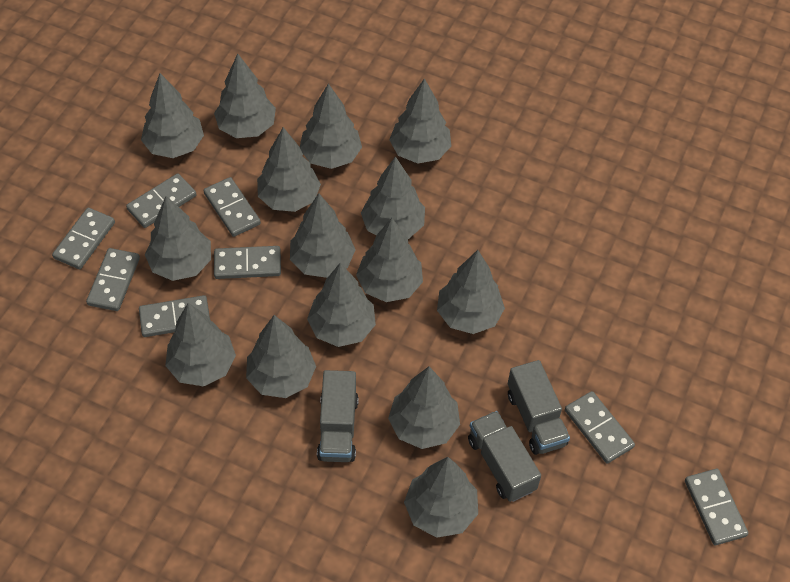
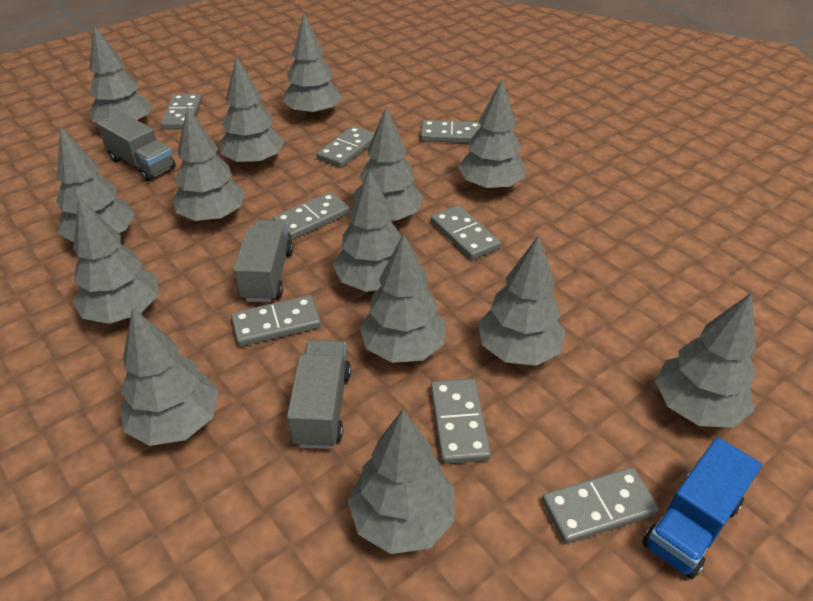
blue truck: 0 -> 1
grey tree: 15 -> 14

